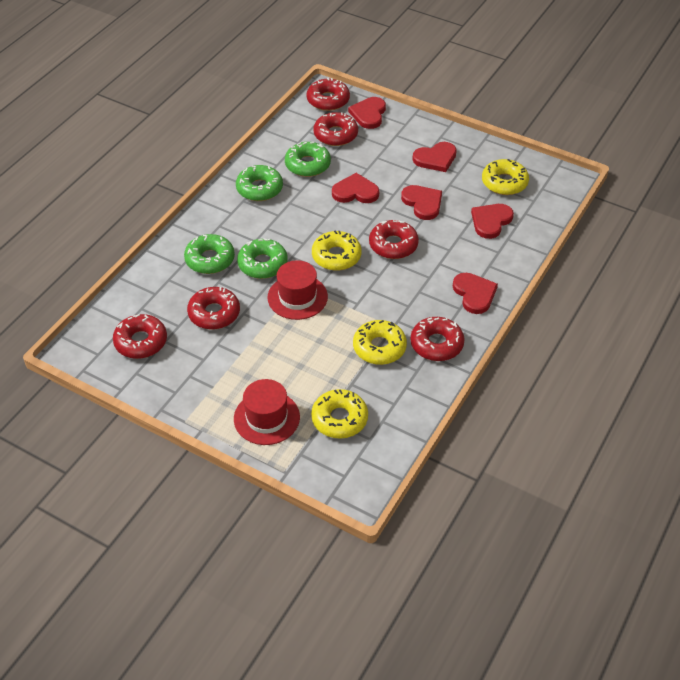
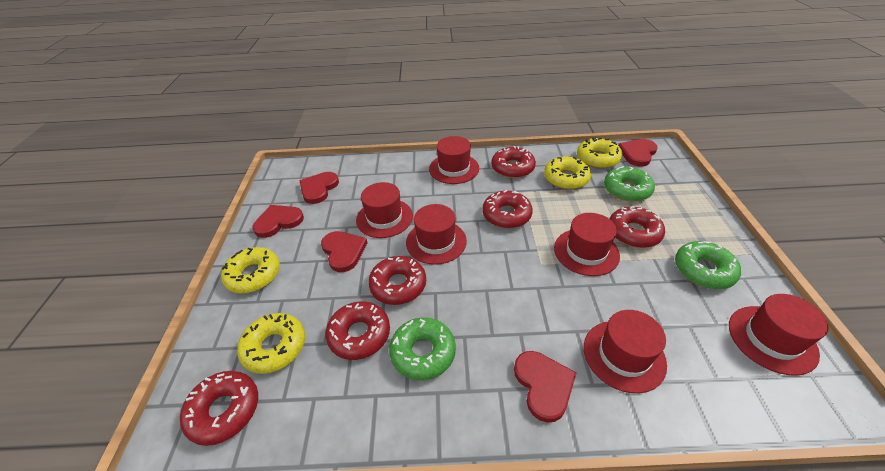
green donut: 4 -> 3
red hat: 2 -> 6
red heart: 6 -> 5

